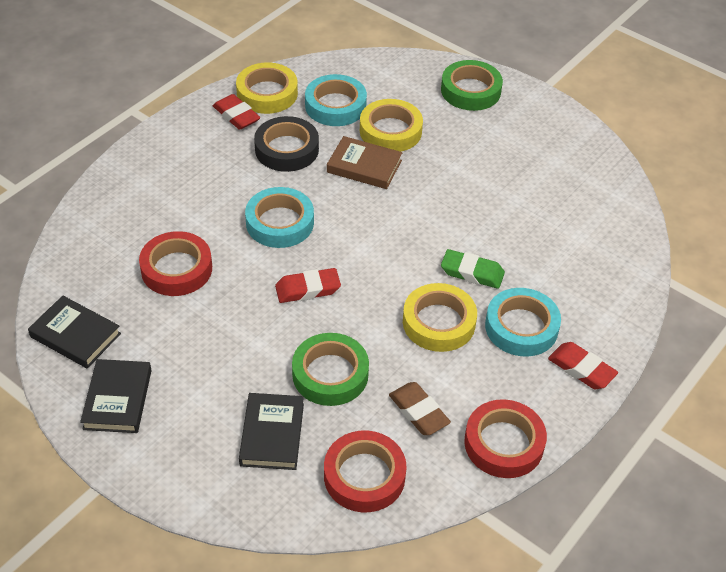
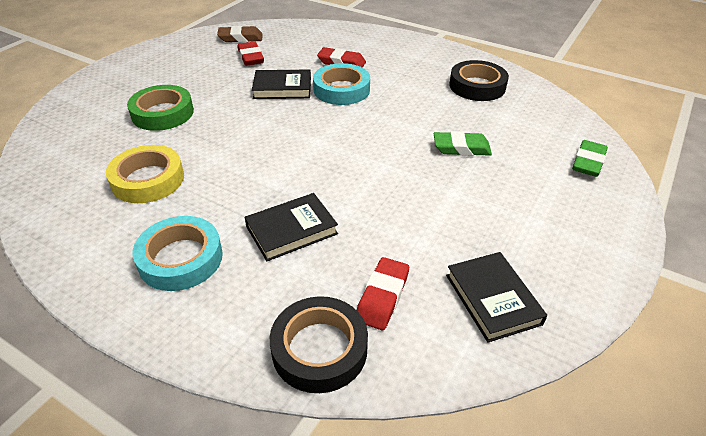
black tape: 1 -> 2
brown book: 1 -> 0
green eraser: 1 -> 2
green tape: 2 -> 1
red tape: 3 -> 0
turquoise tape: 3 -> 2
yellow tape: 3 -> 1

